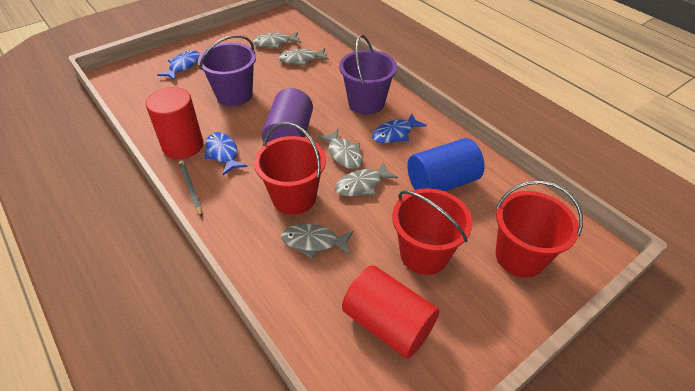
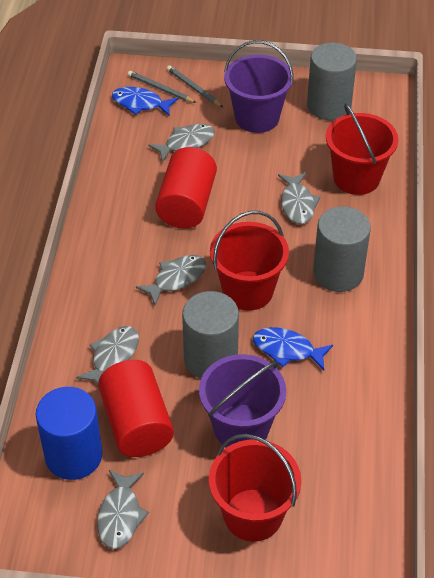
blue fish: 3 -> 2
grey cylinder: 0 -> 3
grey pencil: 1 -> 2
purple cylinder: 1 -> 0

